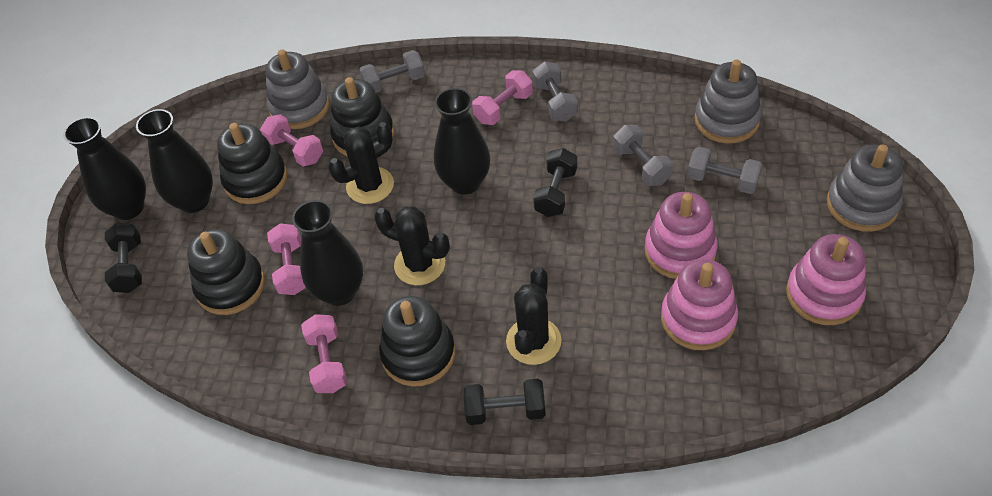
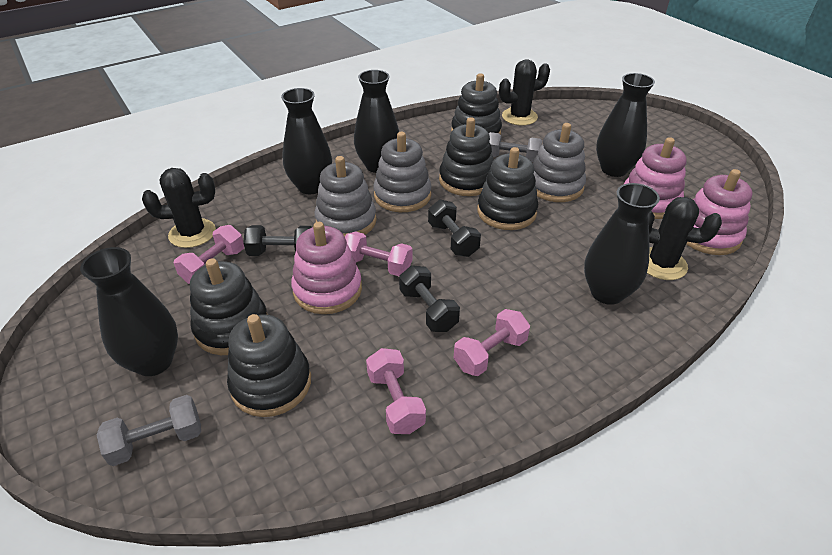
black stacking toy: 4 -> 5
black vase: 4 -> 5
grey dumbbell: 4 -> 2

